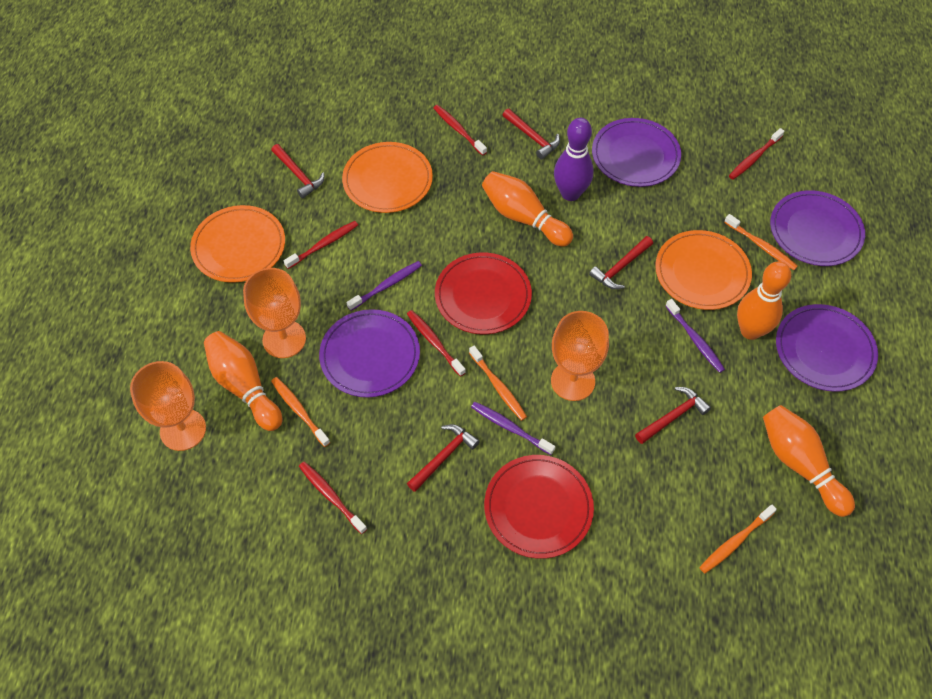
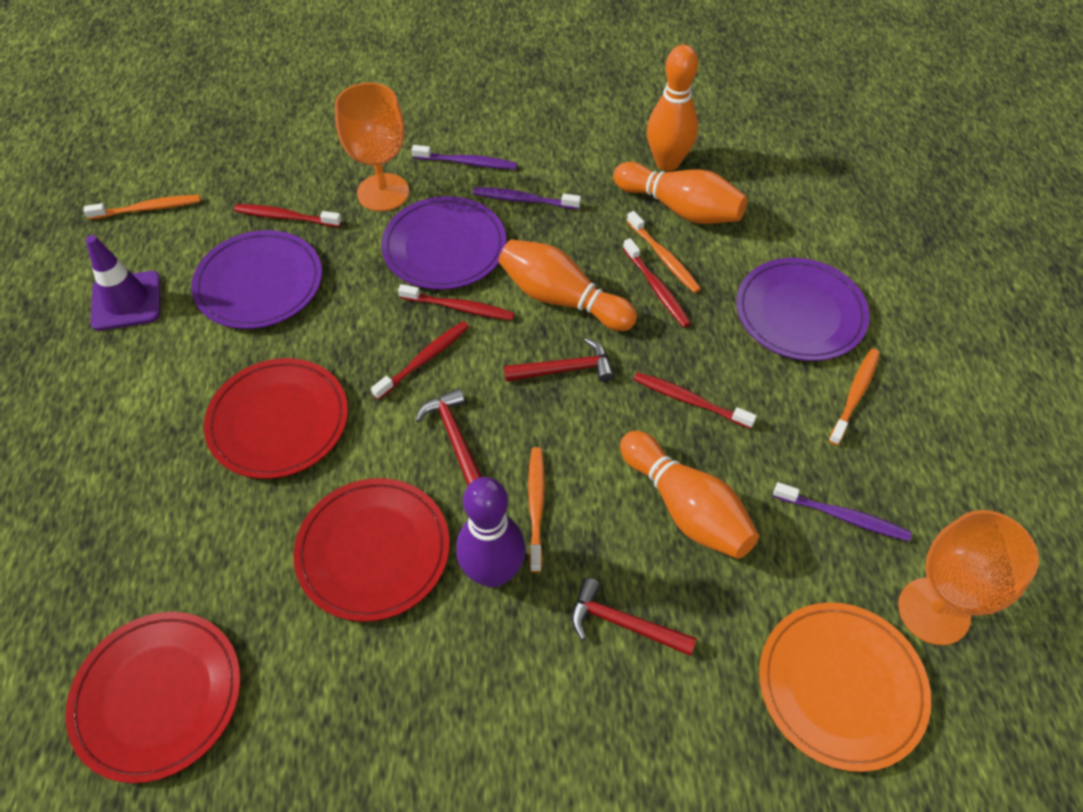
orange goblet: 3 -> 2
orange plate: 3 -> 1
purple plate: 4 -> 3
purple traffic cone: 0 -> 1
red hammer: 5 -> 3
red plate: 2 -> 3

